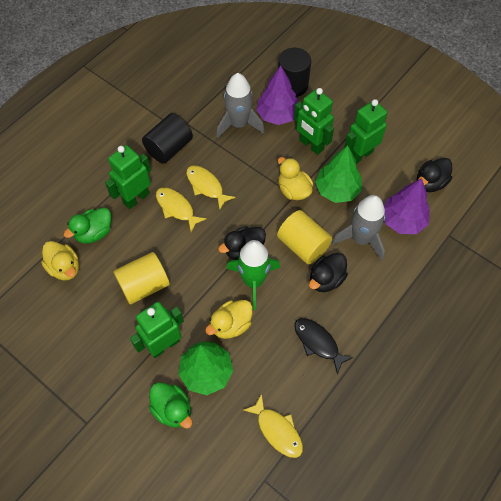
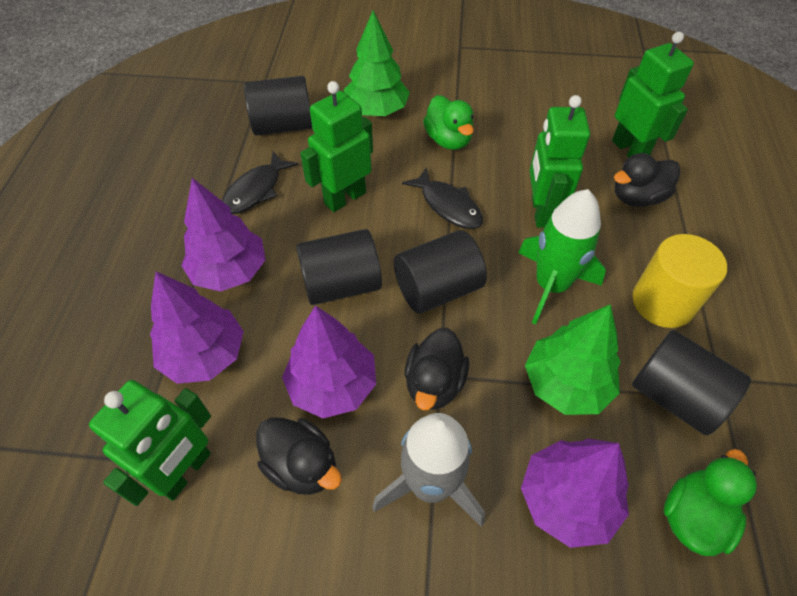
black cylinder: 2 -> 4
black fish: 1 -> 2
grey rocket: 2 -> 1
purple tree: 2 -> 4
yellow cylinder: 2 -> 1
yellow duck: 3 -> 0
yellow fish: 3 -> 0

